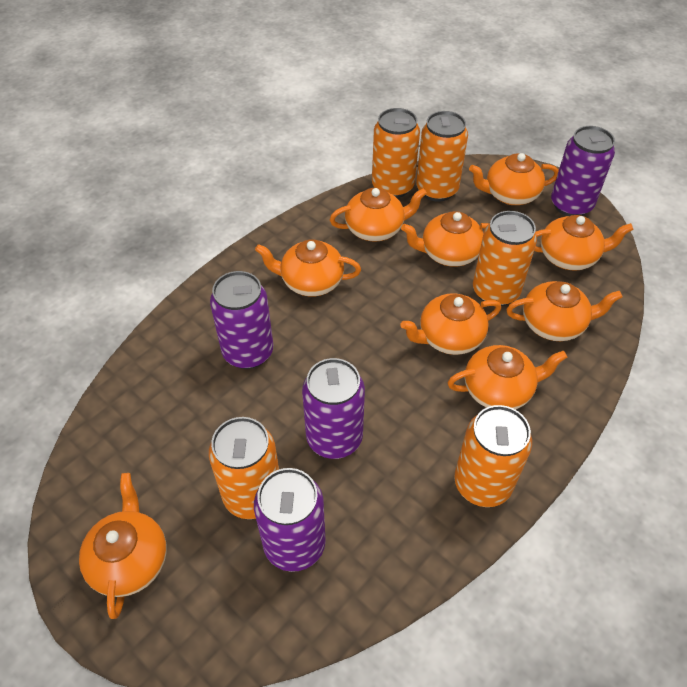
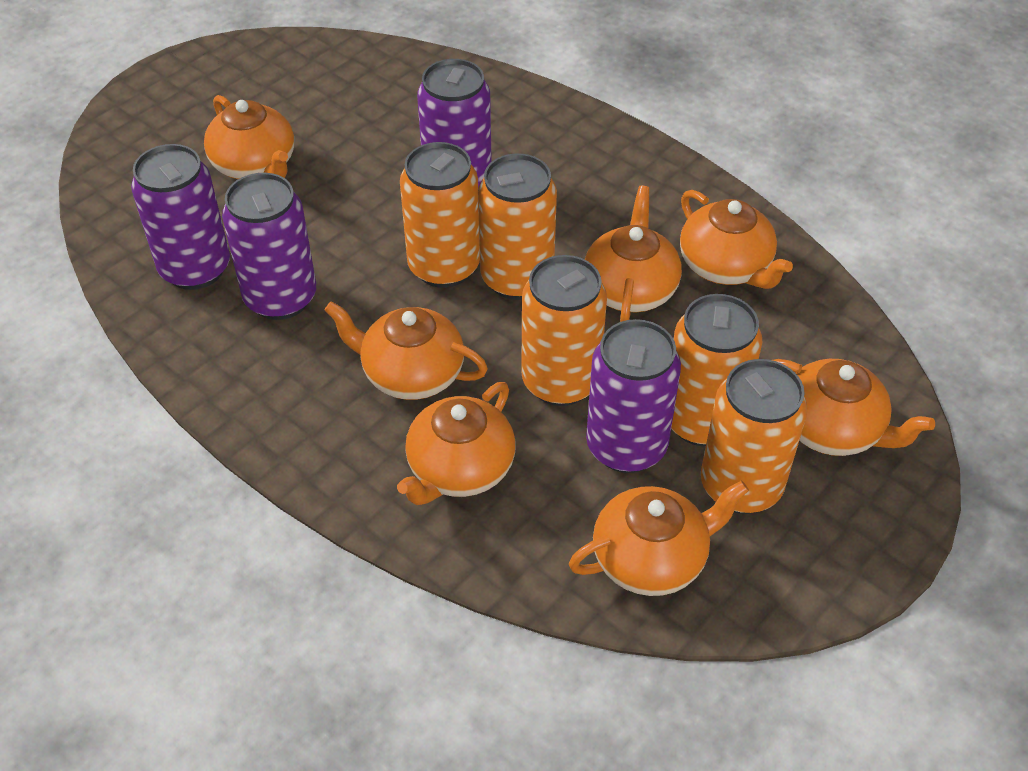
orange teapot: 9 -> 7

